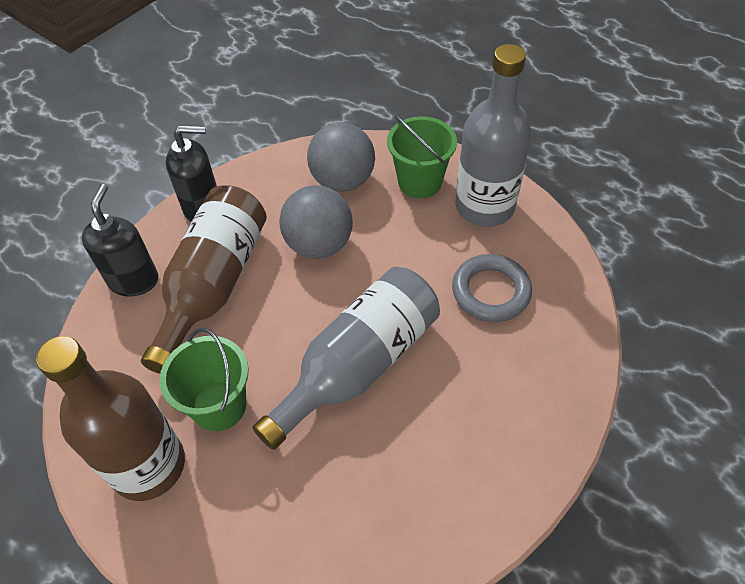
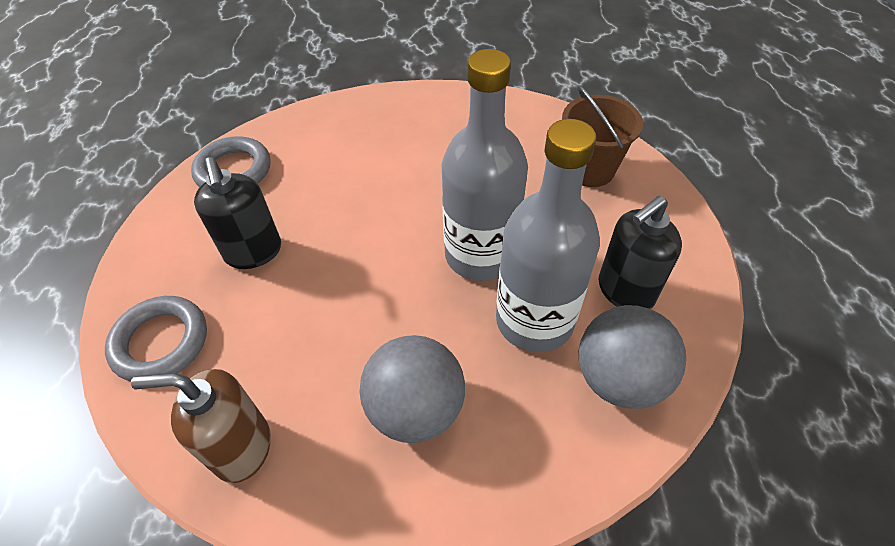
brown bottle: 2 -> 0
brown bucket: 0 -> 1
brown soap dispenser: 0 -> 1
green bucket: 2 -> 0
grey ring: 1 -> 2

